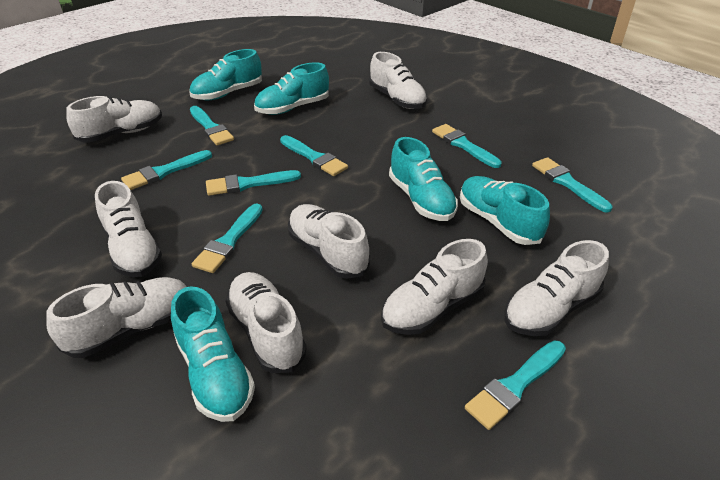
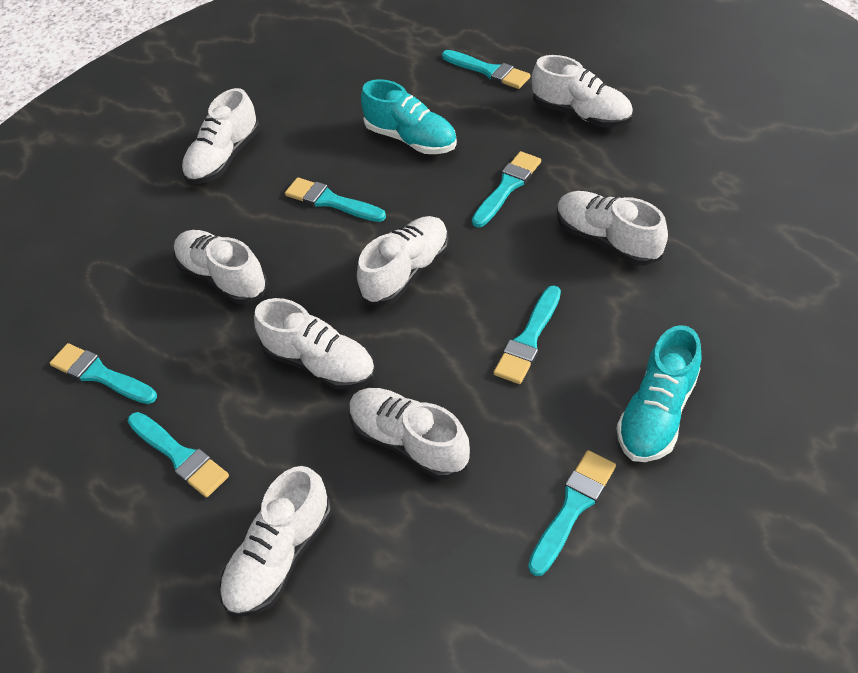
turquoise brush: 8 -> 7
turquoise shoe: 5 -> 2

